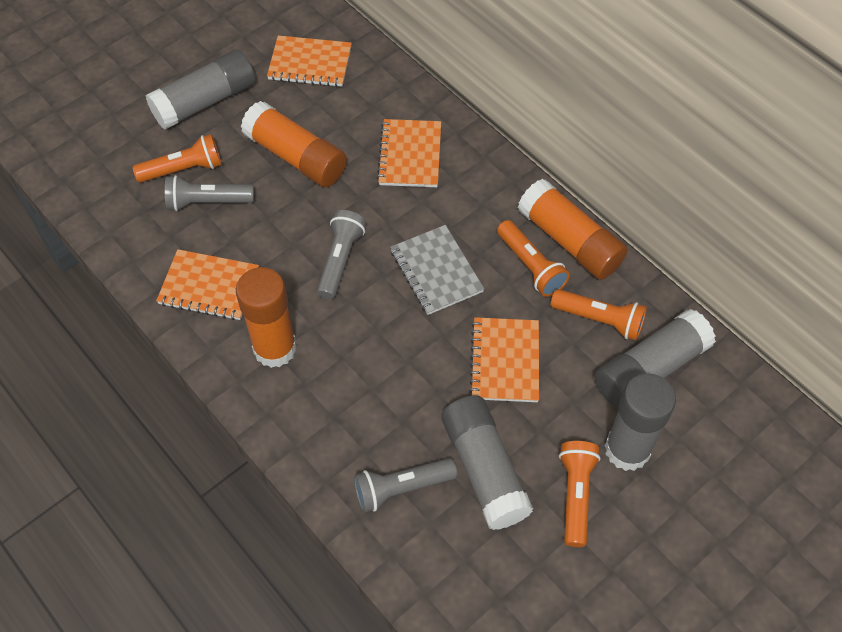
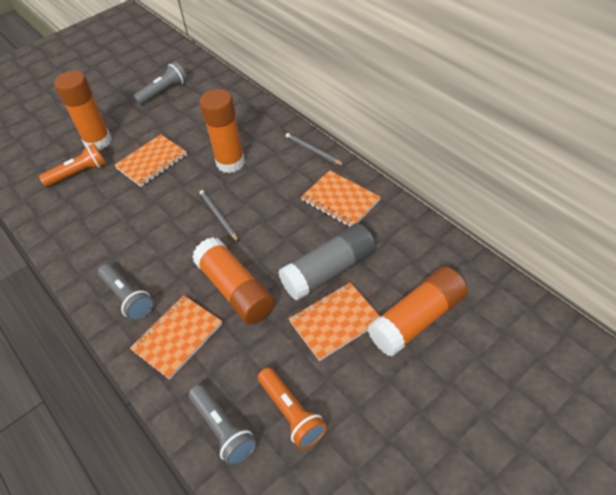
grey glue stick: 4 -> 1
grey notebook: 1 -> 0
grey pencil: 0 -> 2
orange flashlight: 4 -> 2
orange glue stick: 3 -> 4

